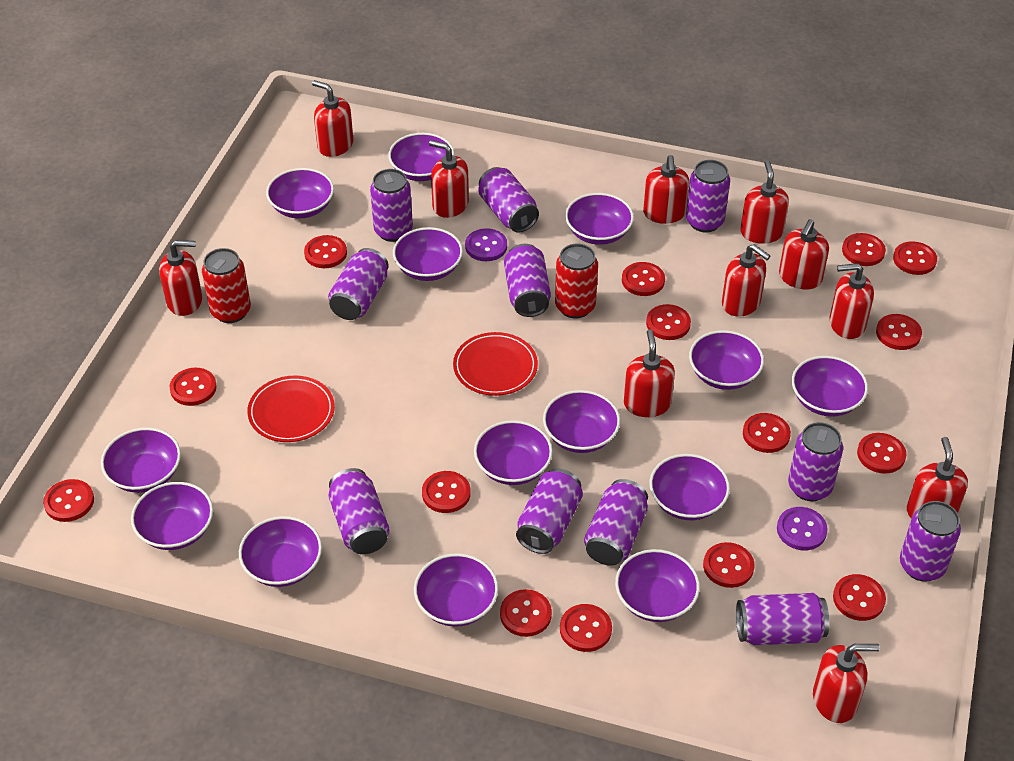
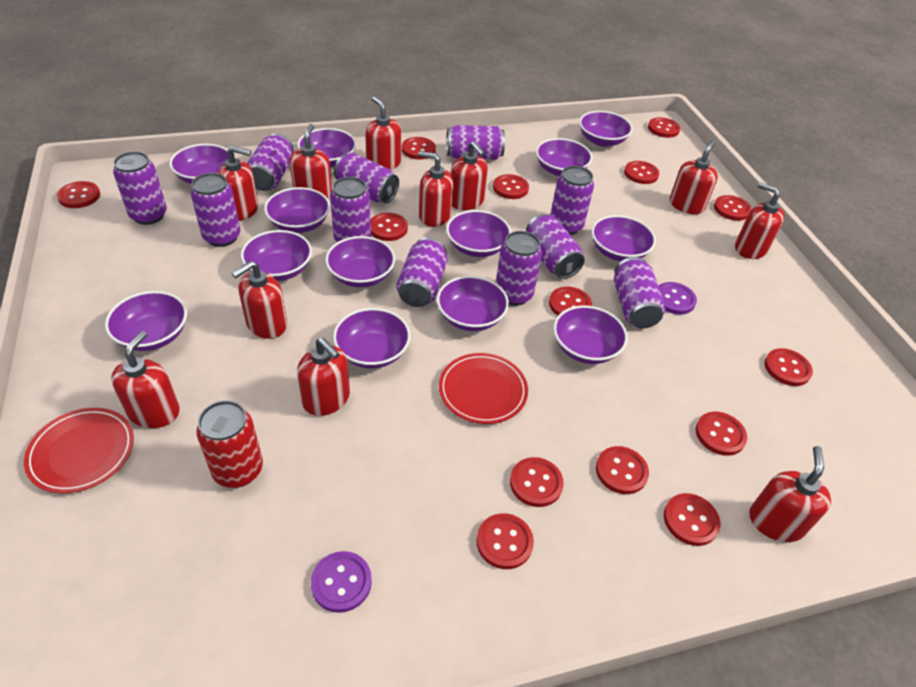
purple bowl: 14 -> 13
red button: 15 -> 14
red can: 2 -> 1

